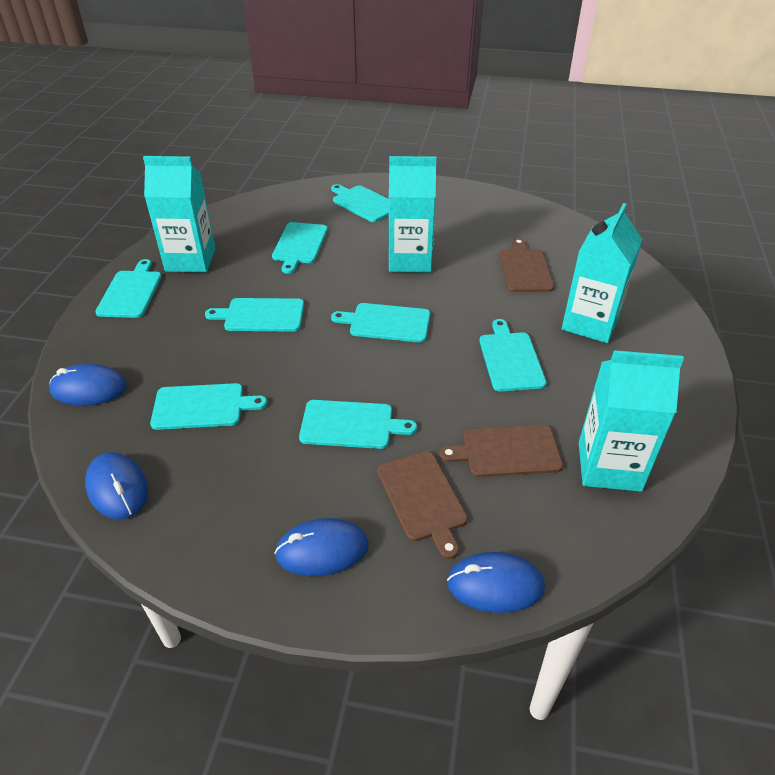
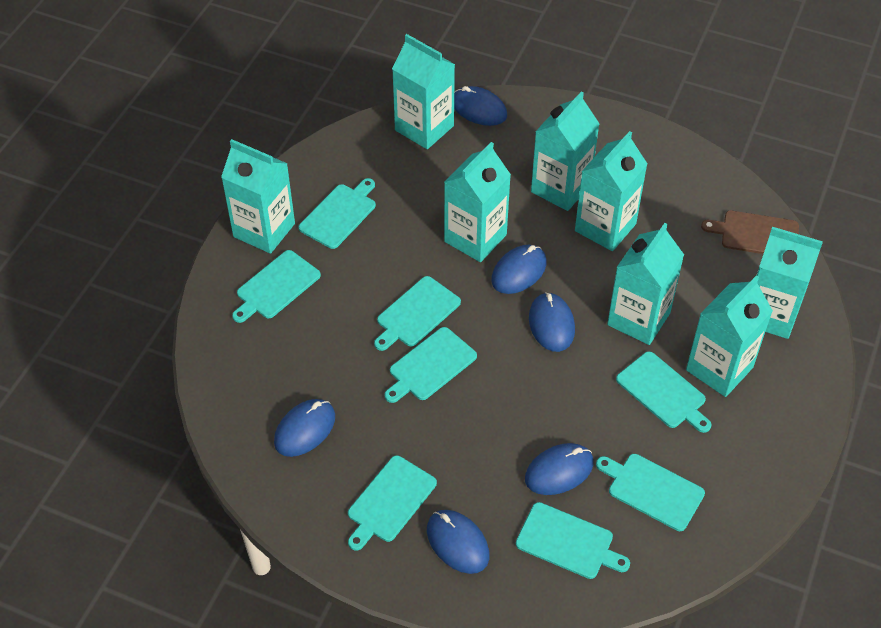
blue mouse: 4 -> 6
brown cutting board: 3 -> 1
turquoise carton: 4 -> 8

